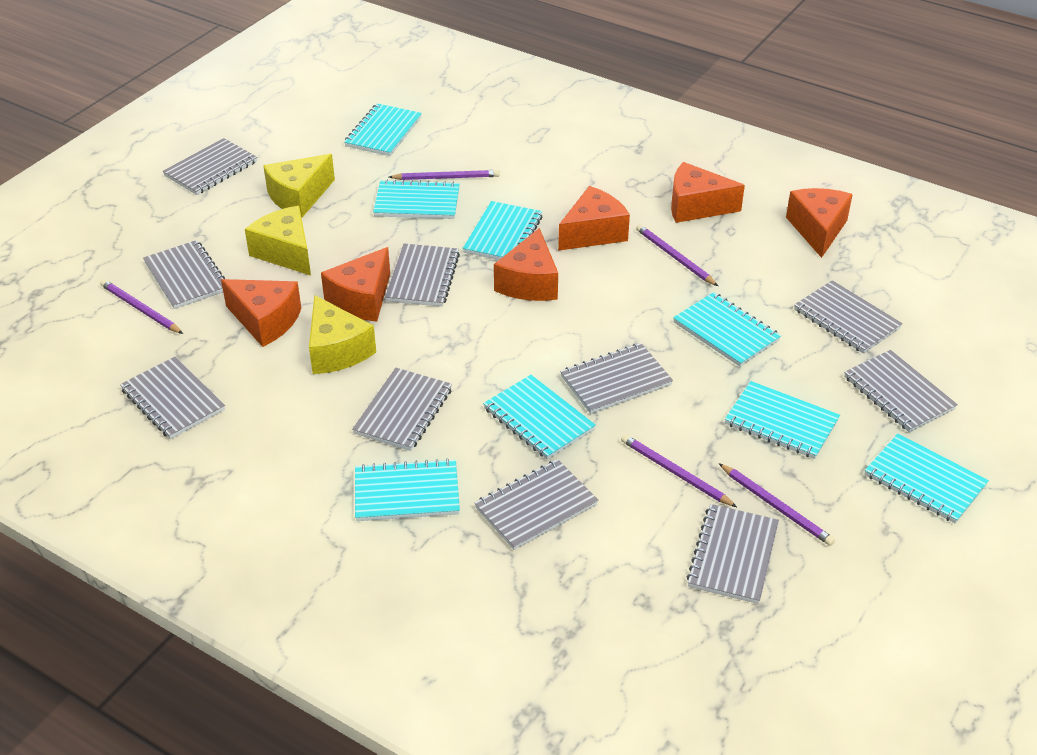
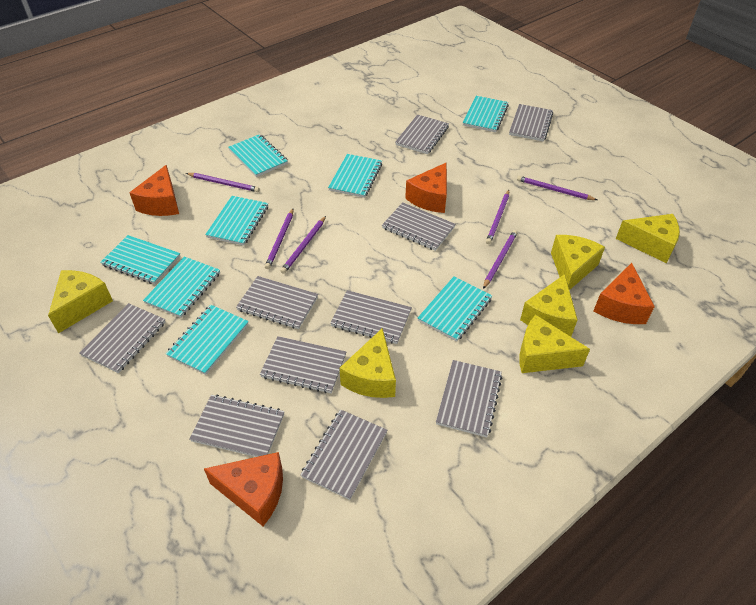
orange cheese: 6 -> 4
purple pencil: 5 -> 6
yellow cheese: 3 -> 6

